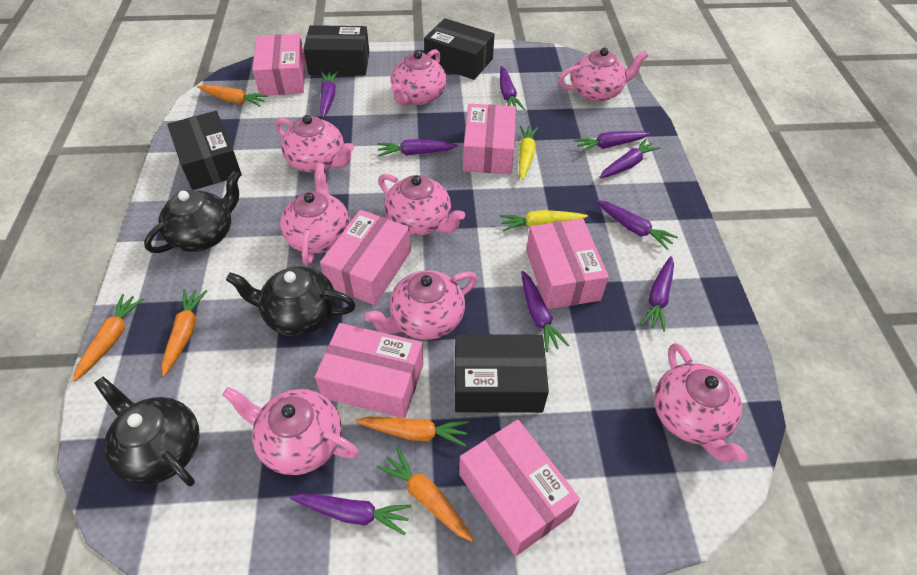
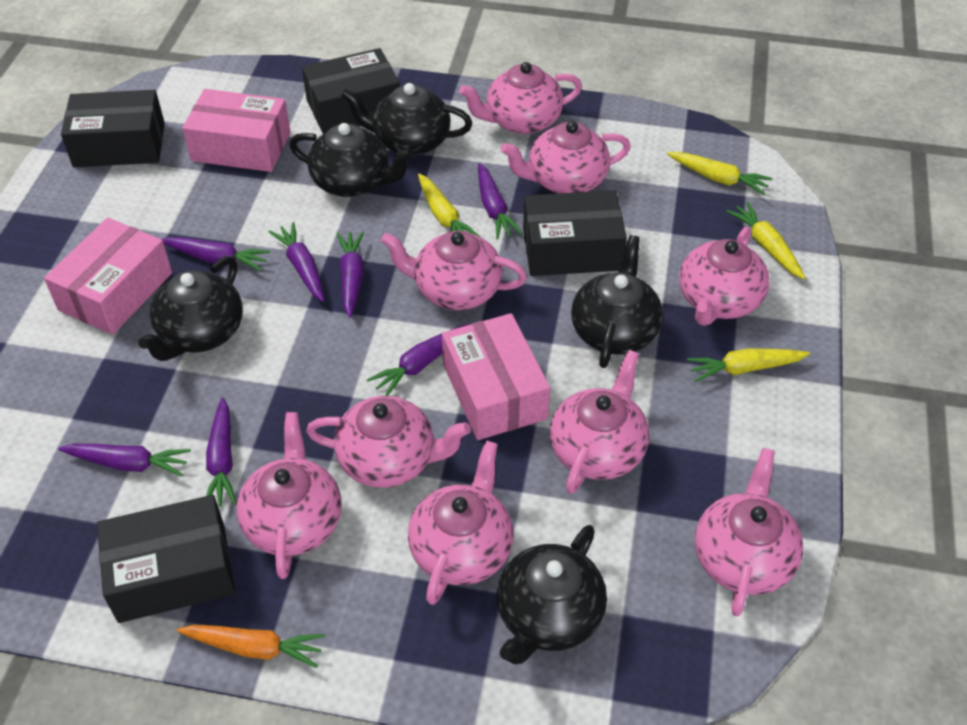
black teapot: 3 -> 5
orange carrot: 5 -> 1
pink box: 6 -> 3
pink teapot: 8 -> 9
purple carrot: 9 -> 7
yellow carrot: 2 -> 4

